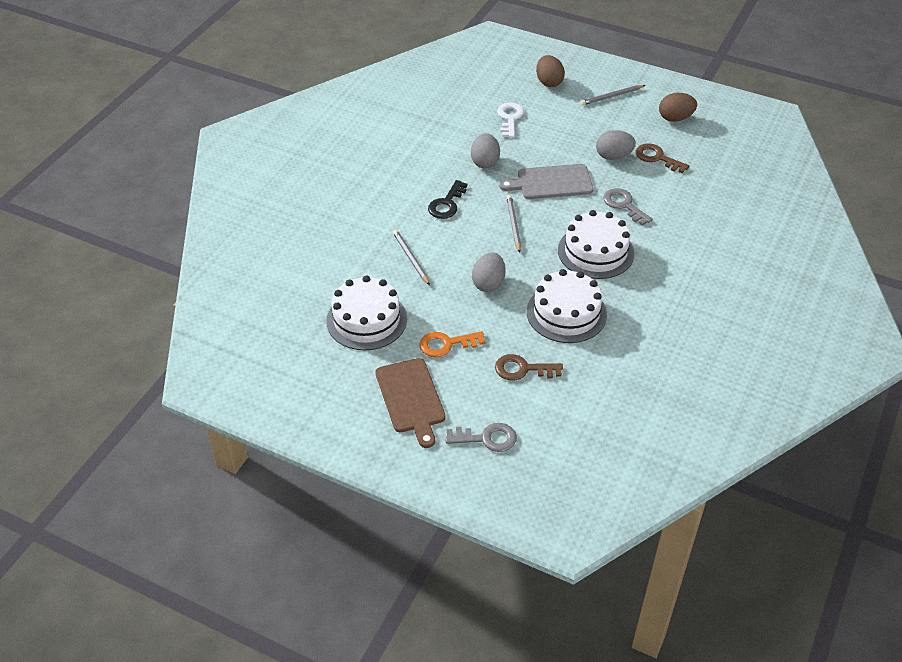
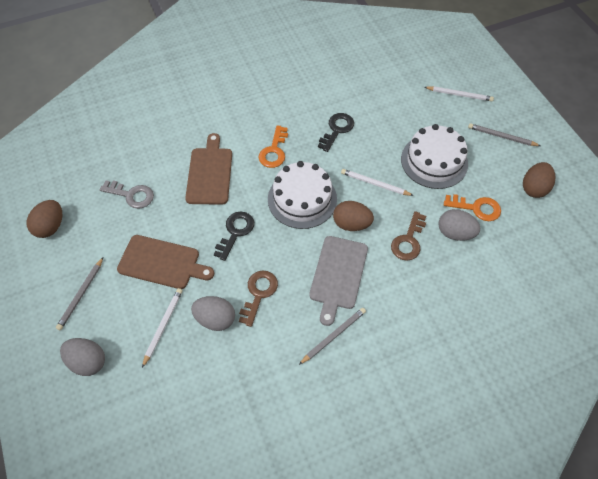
black key: 1 -> 2
brown cutting board: 1 -> 2
brown egg: 2 -> 3
grey key: 2 -> 1
orange key: 1 -> 2
white cake: 3 -> 2
white key: 1 -> 0
white pencil: 0 -> 3

